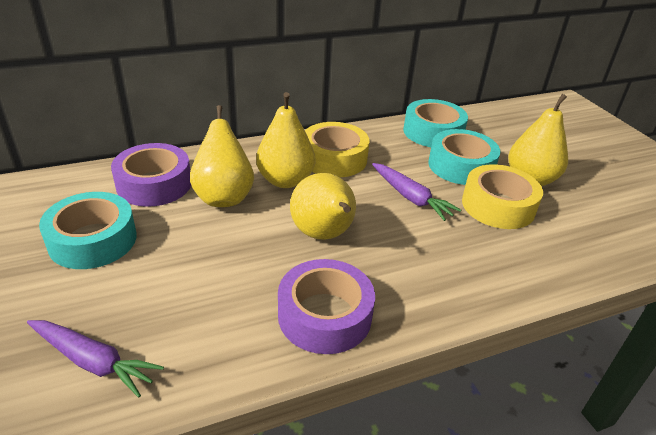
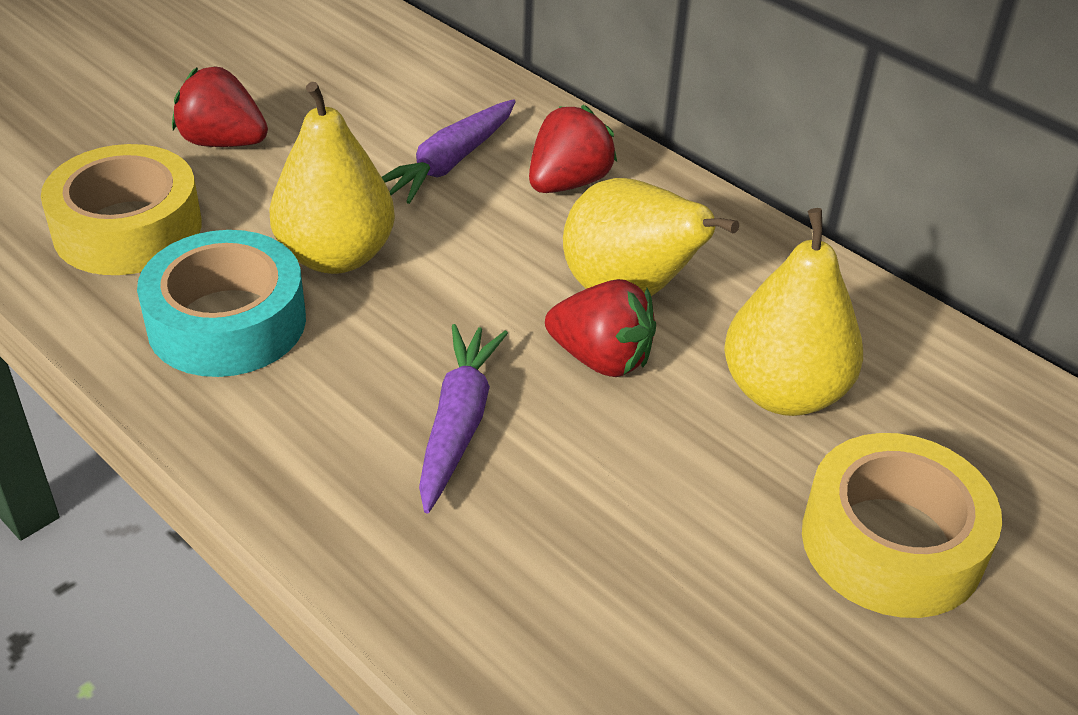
purple tape: 2 -> 0
red strawberry: 0 -> 3
turquoise tape: 3 -> 1
yellow pear: 4 -> 3

